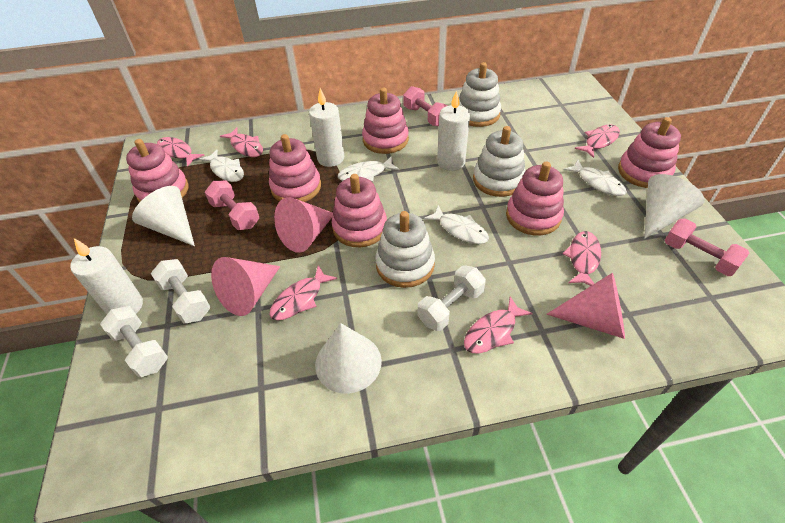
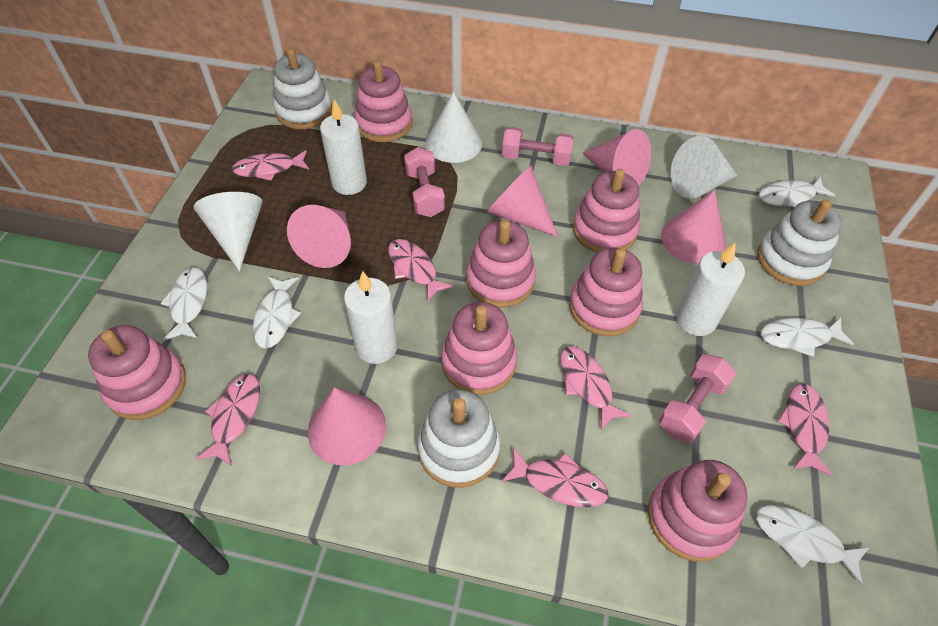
pink cone: 3 -> 5
pink stacking toy: 6 -> 7
white dumbbell: 3 -> 0
white fish: 4 -> 5

